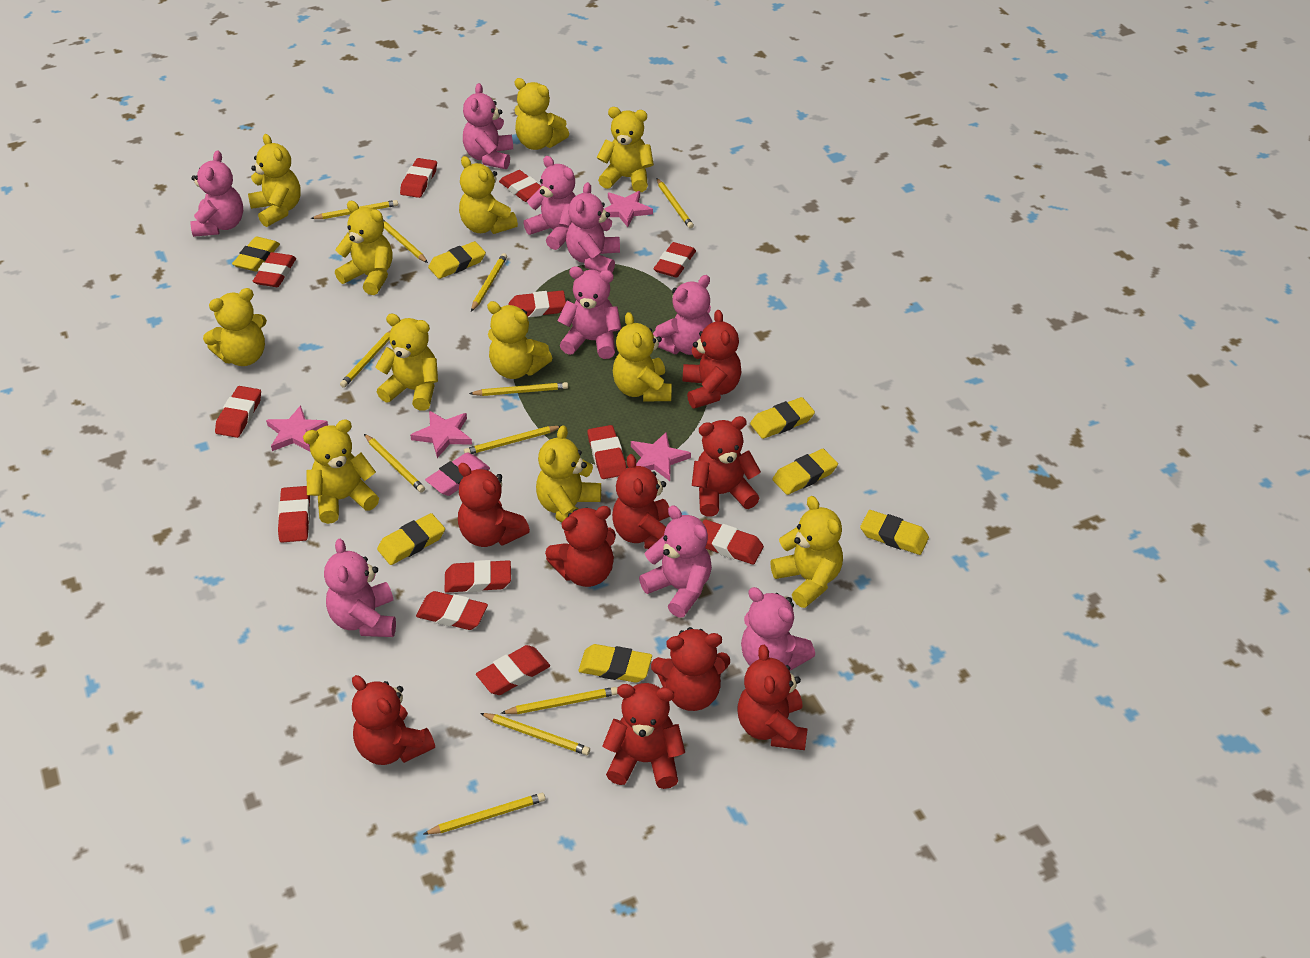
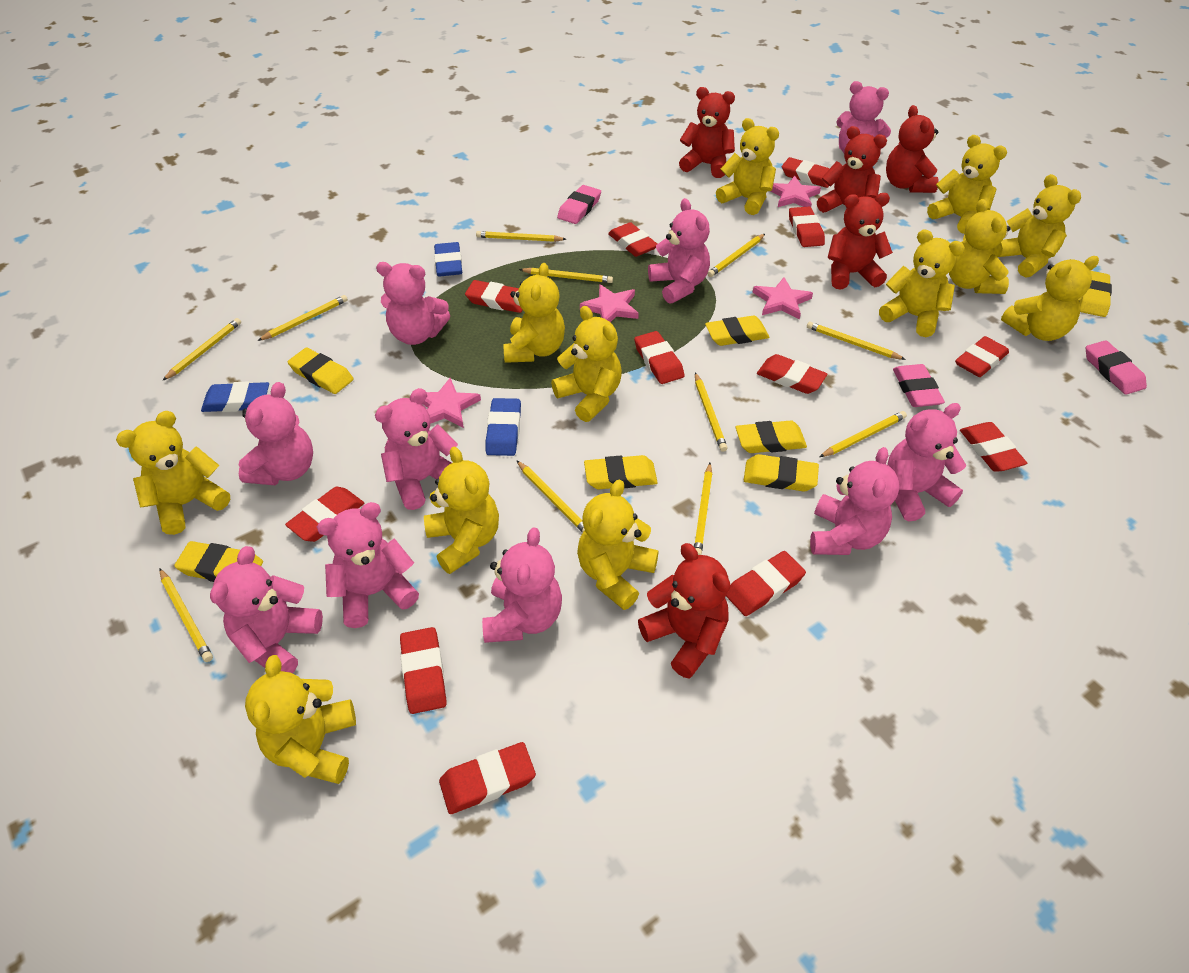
blue eraser: 0 -> 3
pink eraser: 1 -> 3
pink teddy bear: 9 -> 10
red teddy bear: 9 -> 5

